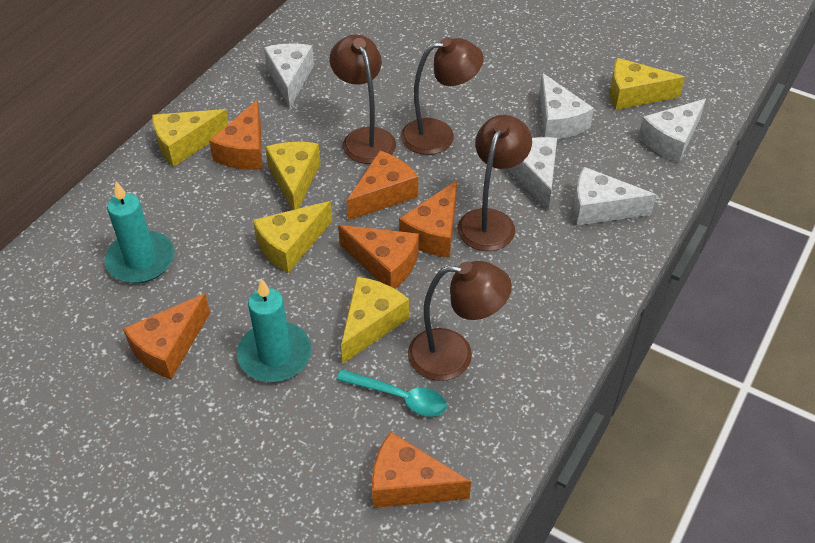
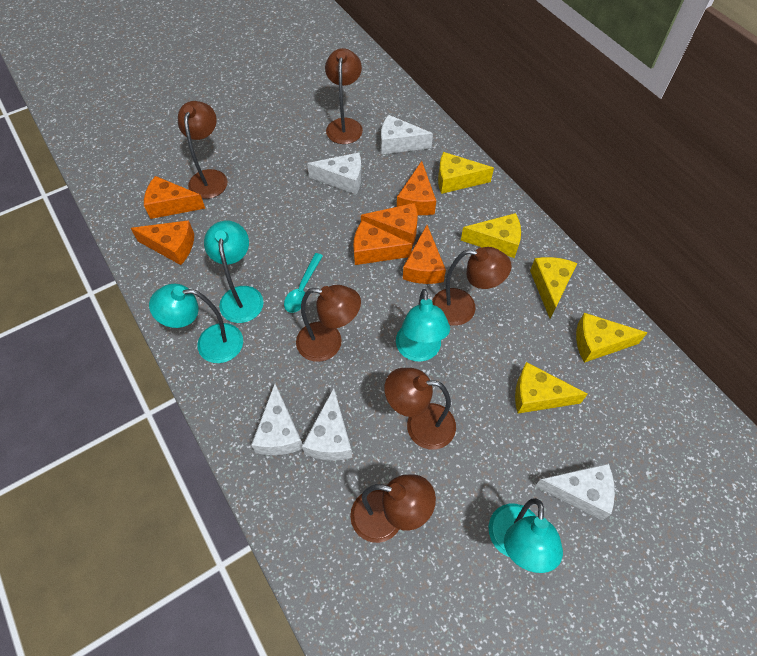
brown lamp: 4 -> 6
turquoise candle: 2 -> 0
turquoise lamp: 0 -> 4

